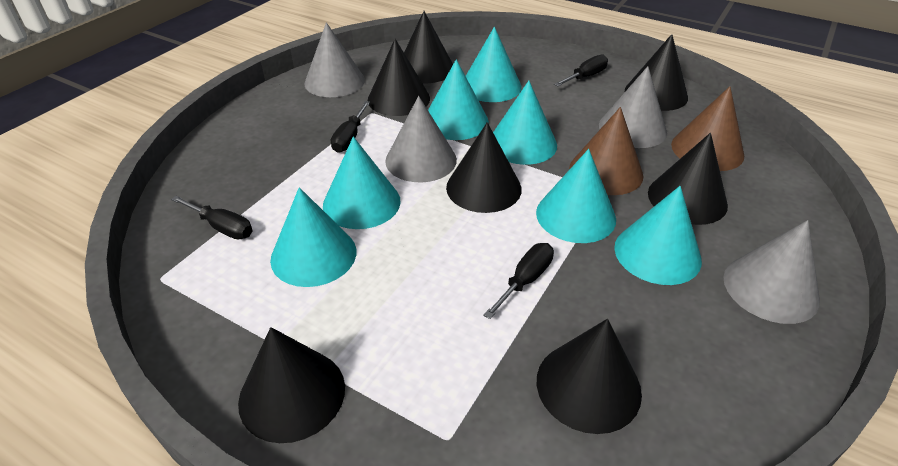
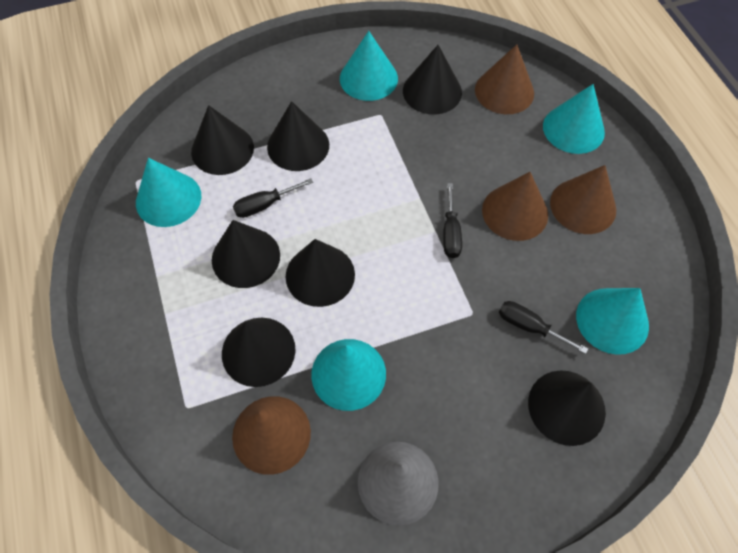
black screwdriver: 4 -> 3
brown cone: 2 -> 4
grey cone: 4 -> 1
turquoise cone: 7 -> 5

